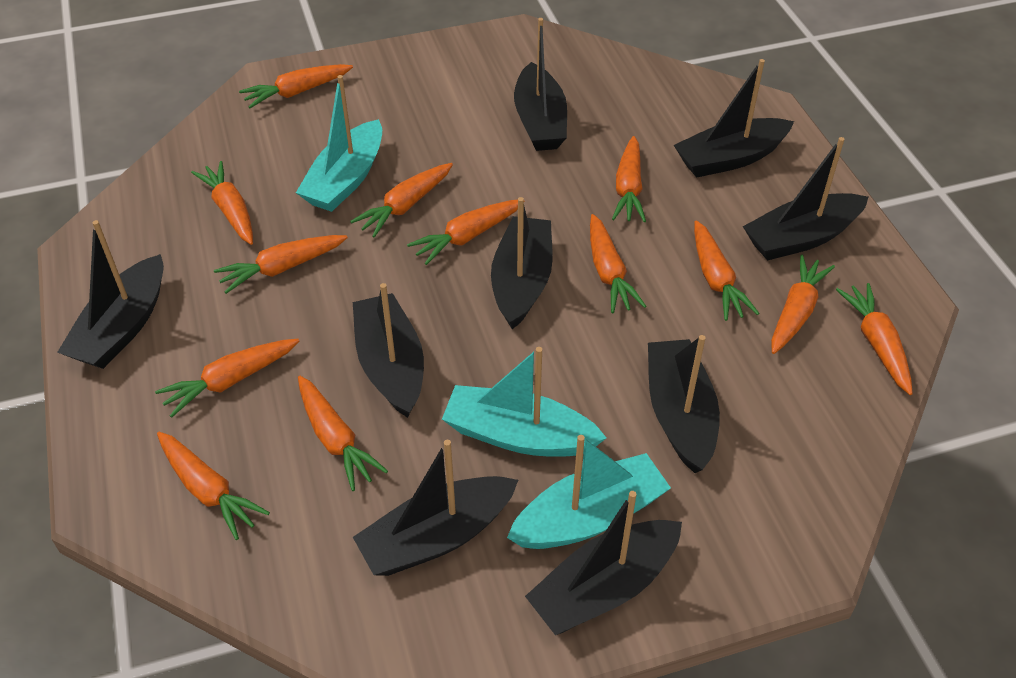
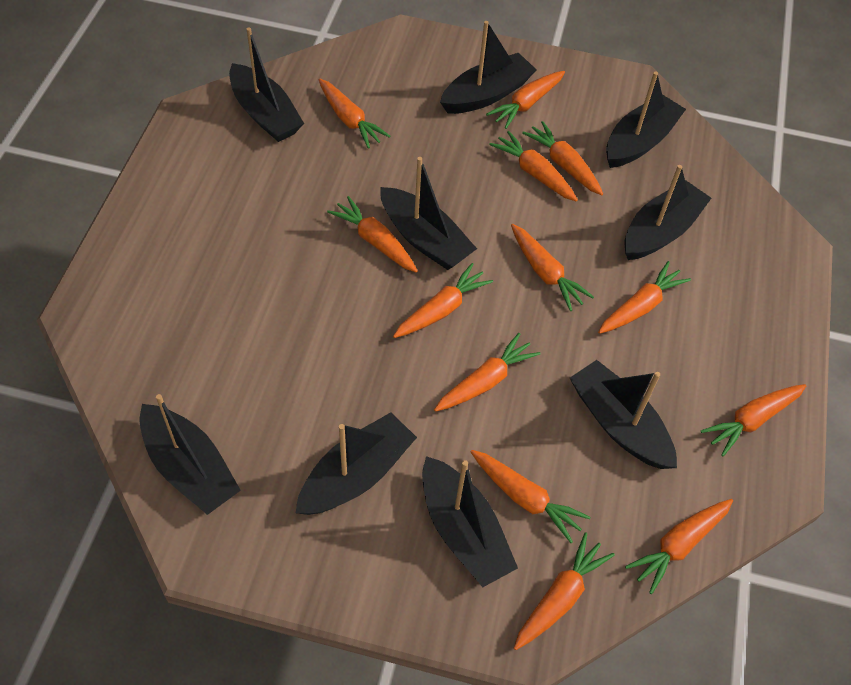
turquoise boat: 3 -> 0

